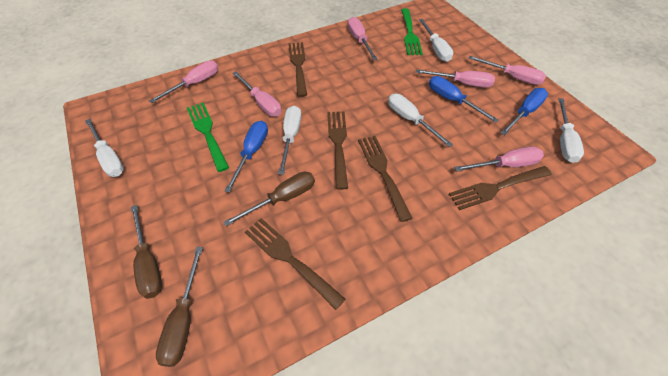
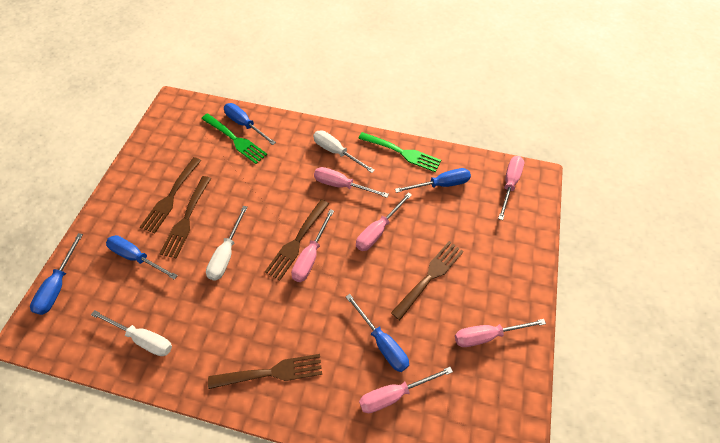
blue screwdriver: 3 -> 5
brown screwdriver: 3 -> 0
white screwdriver: 5 -> 3

